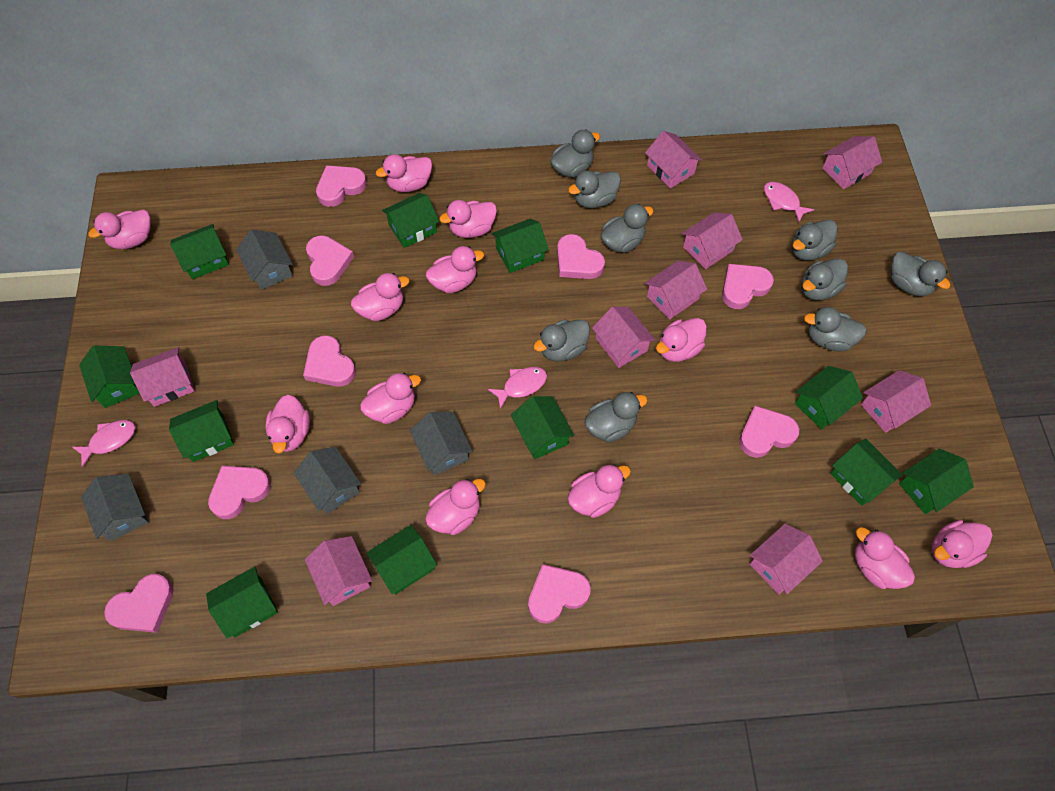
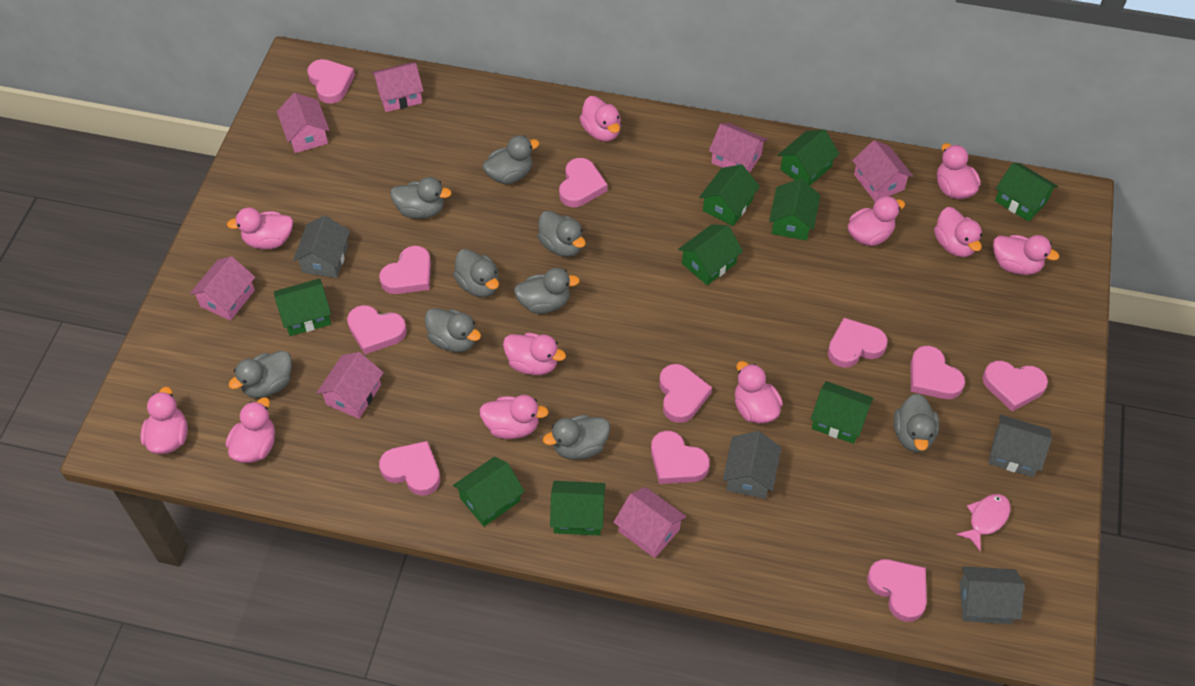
green house: 11 -> 9
pink duck: 12 -> 11
pink fish: 3 -> 1
pink heart: 9 -> 11
pink house: 9 -> 7

